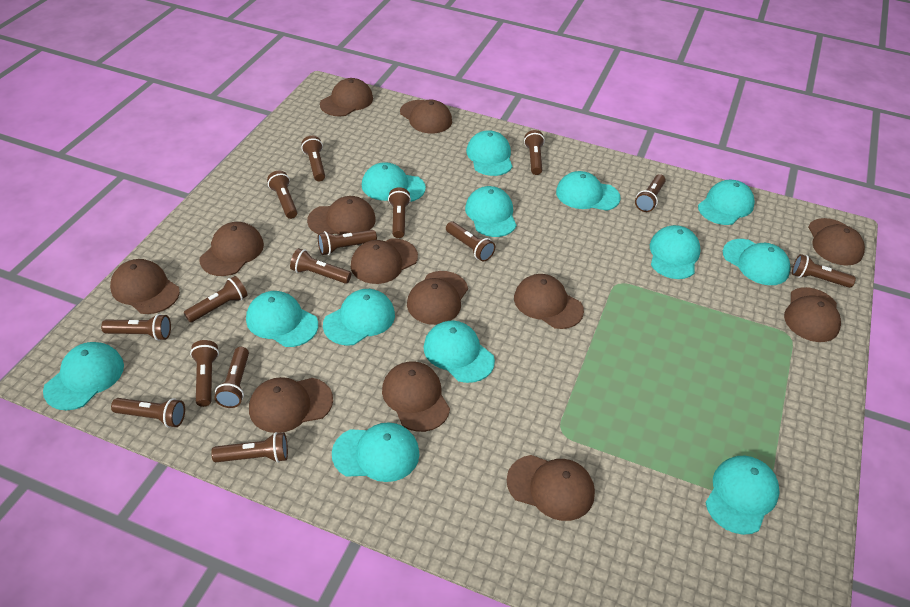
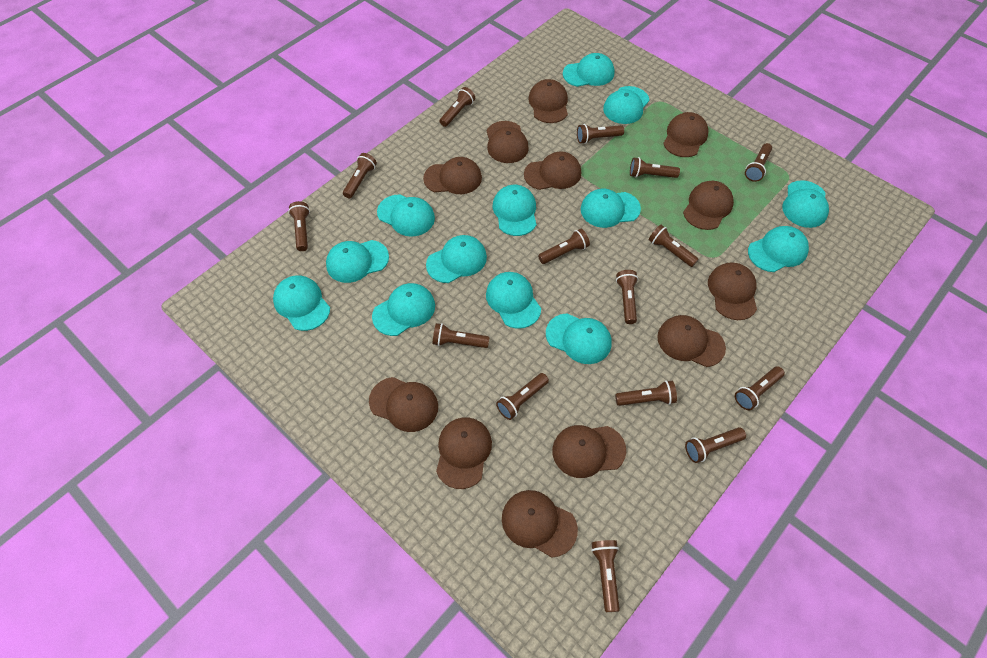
brown cap: 13 -> 12

